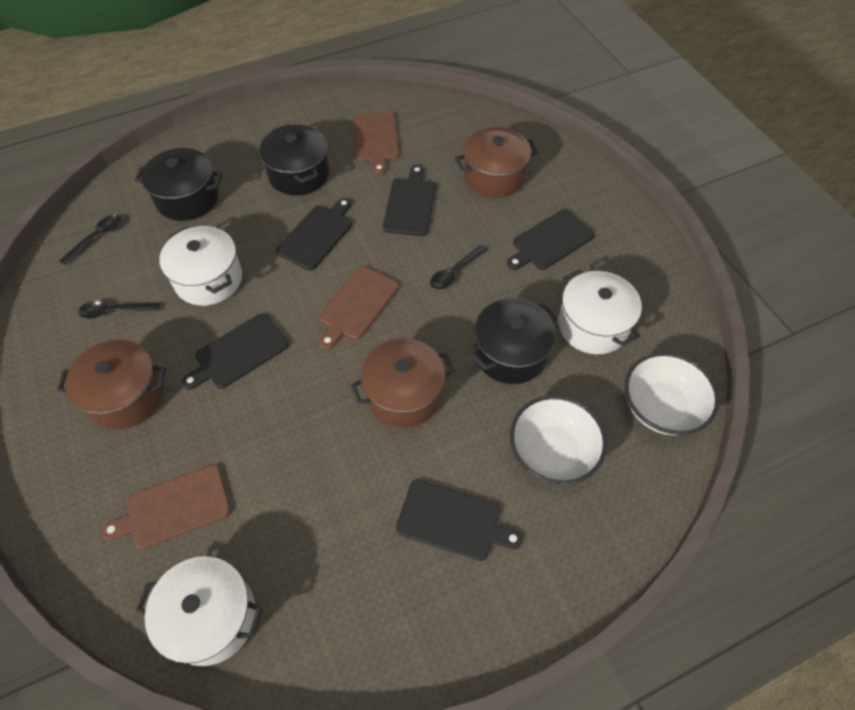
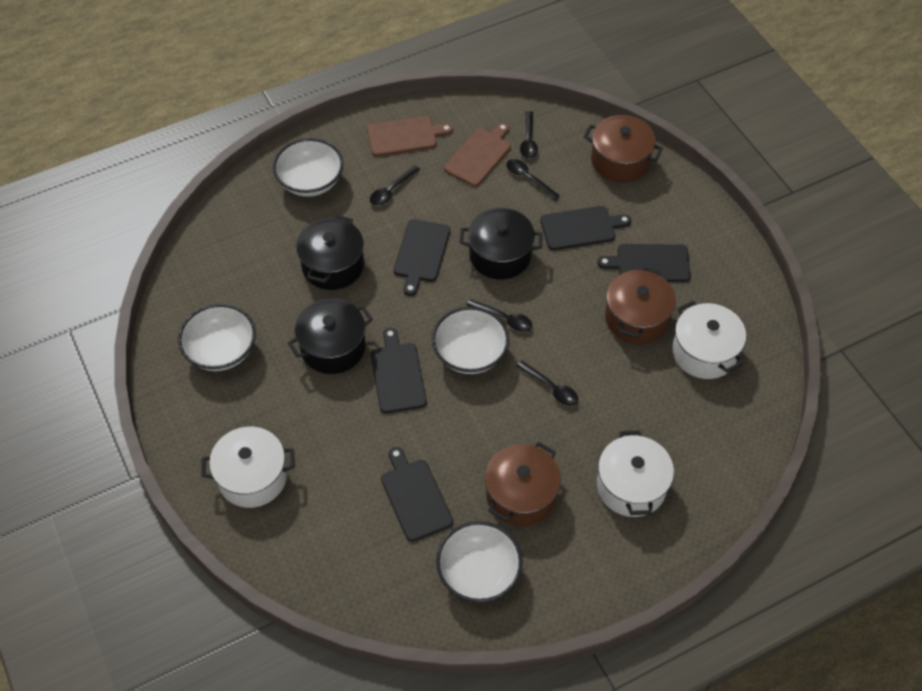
black spoon: 3 -> 5
brown cutting board: 3 -> 2
white bowl: 2 -> 4

